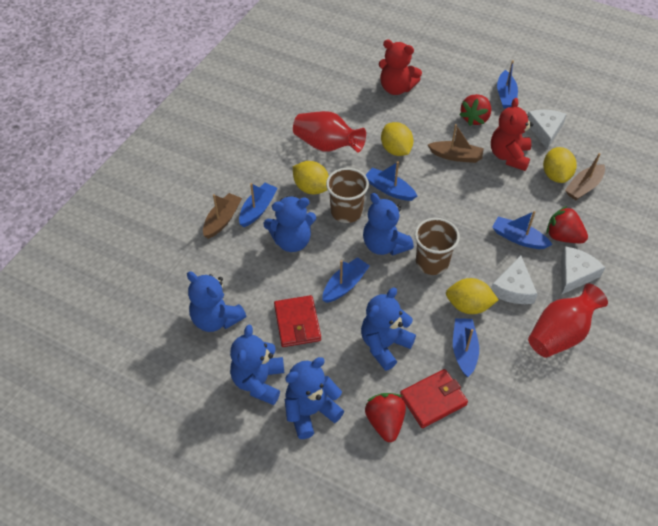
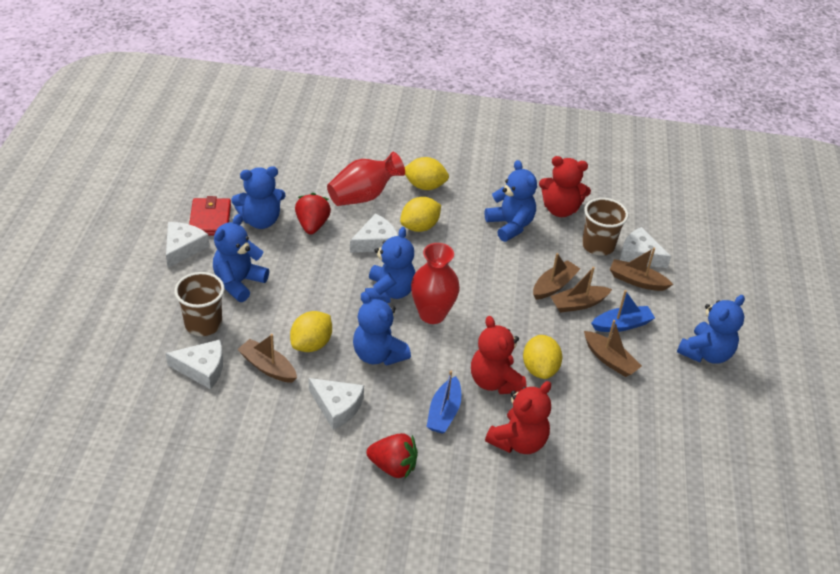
blue boat: 6 -> 2
brown boat: 3 -> 5
red strawberry: 3 -> 2
red teddy bear: 2 -> 3
red wallet: 2 -> 1
white cheese: 3 -> 5

